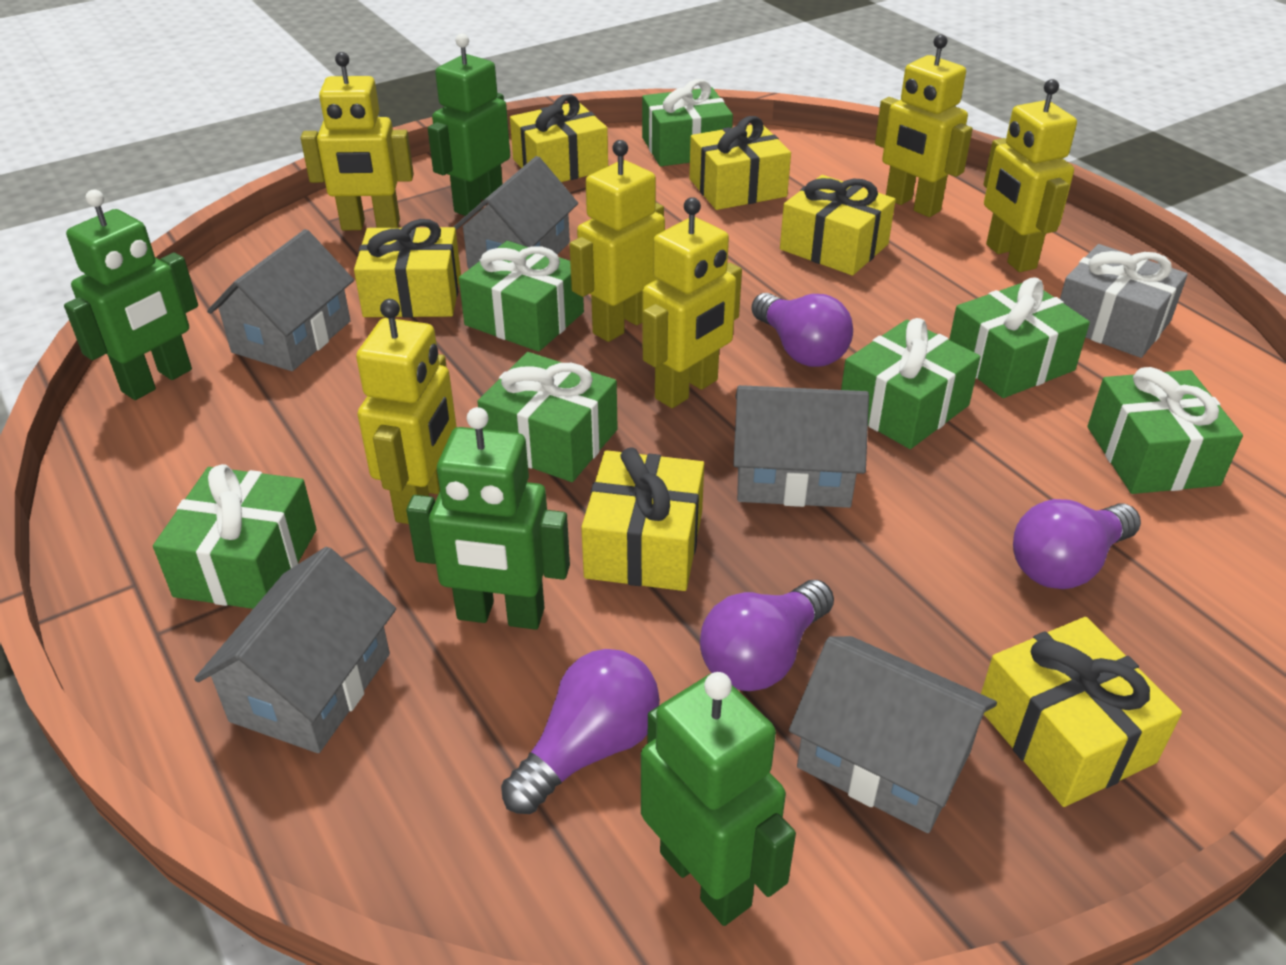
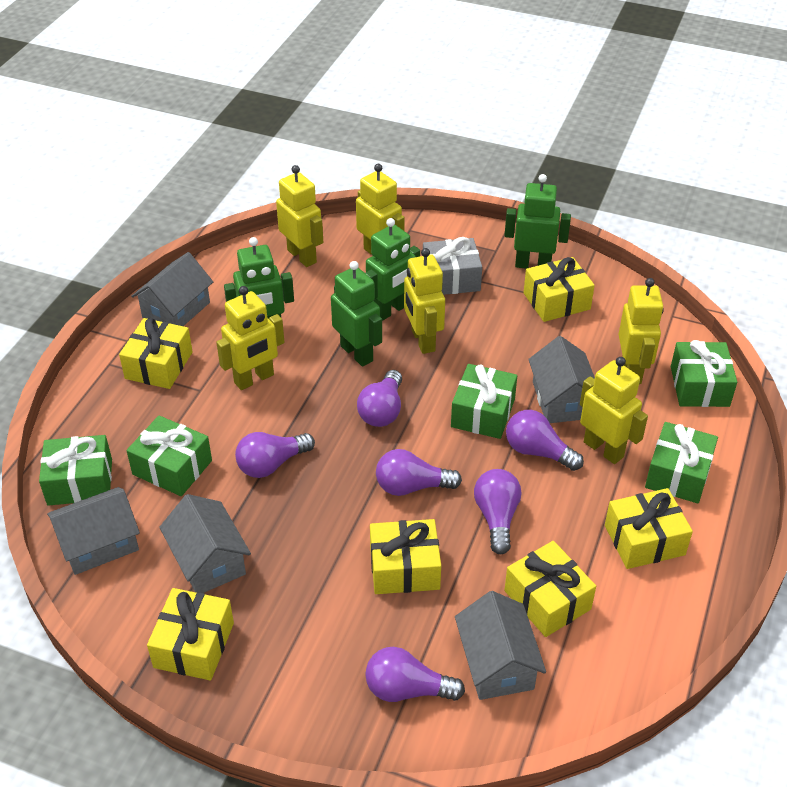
green gift: 7 -> 5
purple light bulb: 4 -> 6

